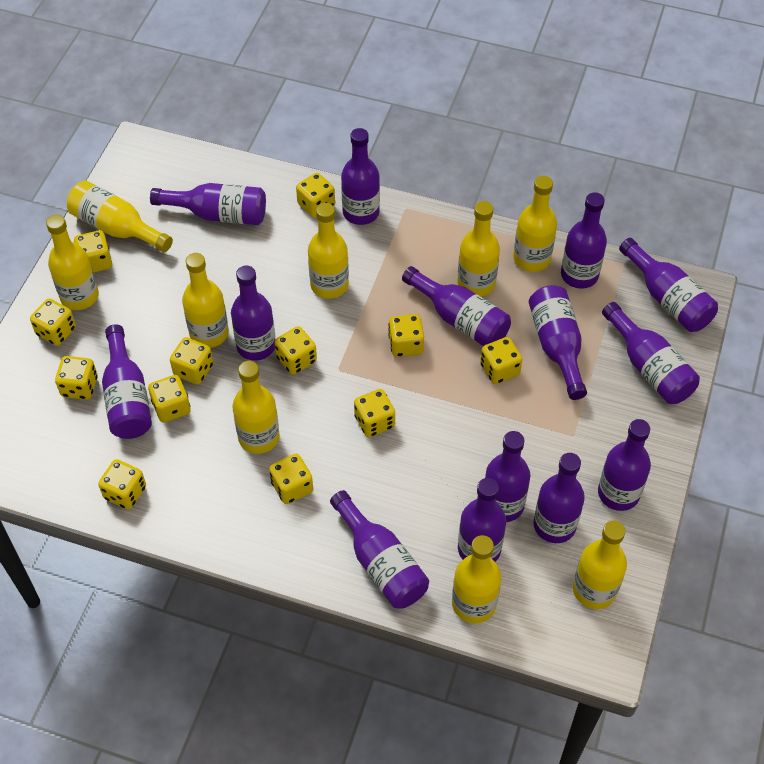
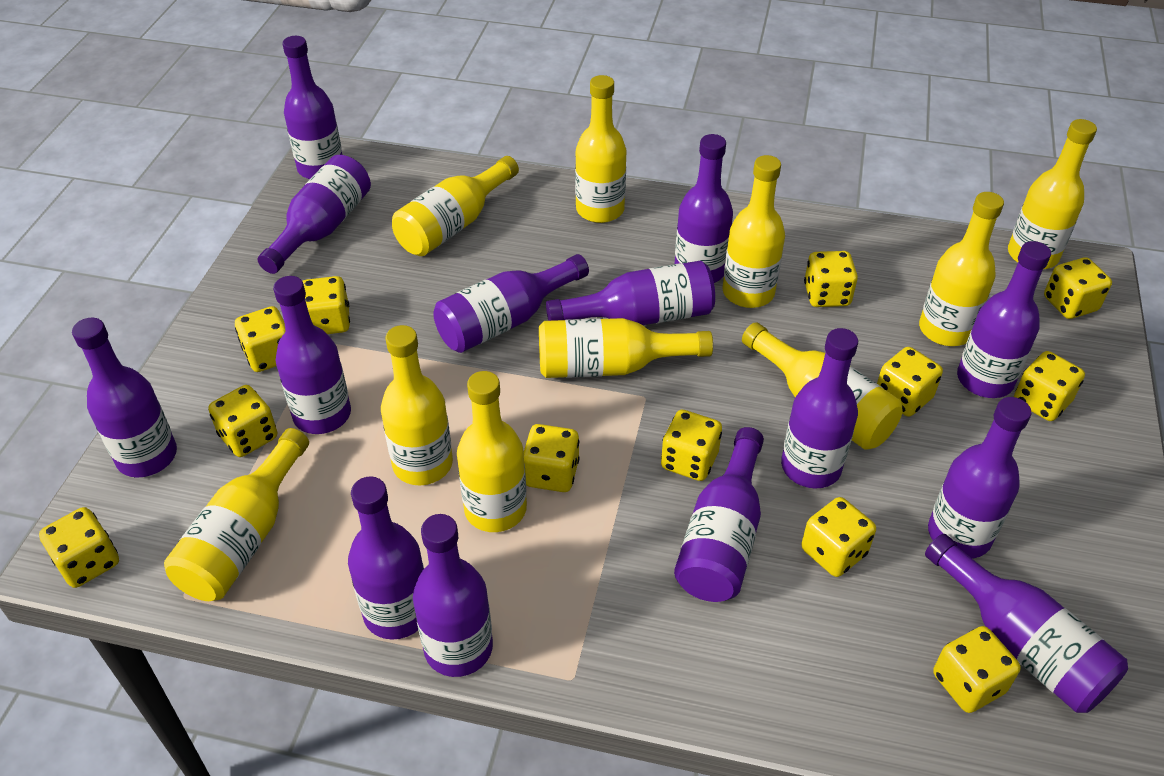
yellow bottle: 9 -> 10

